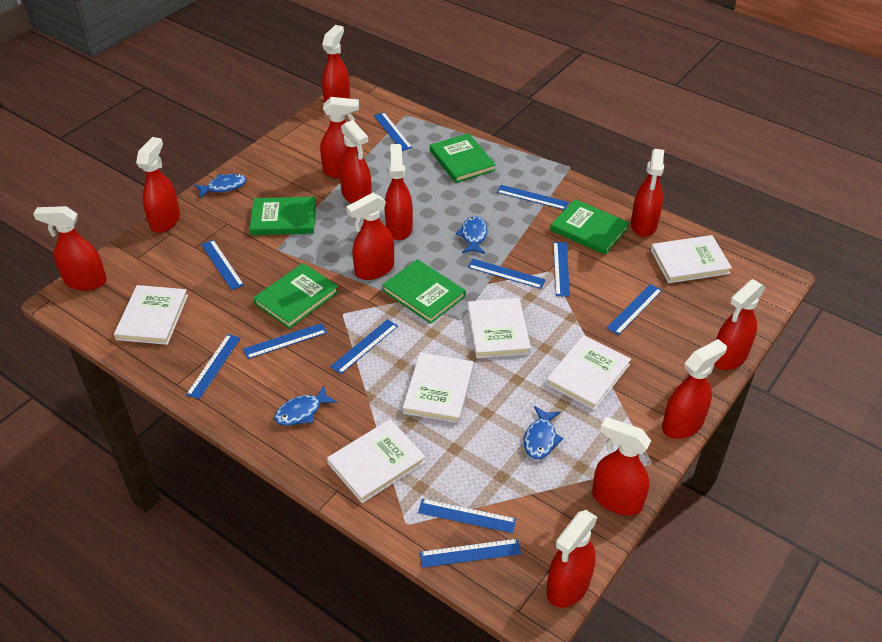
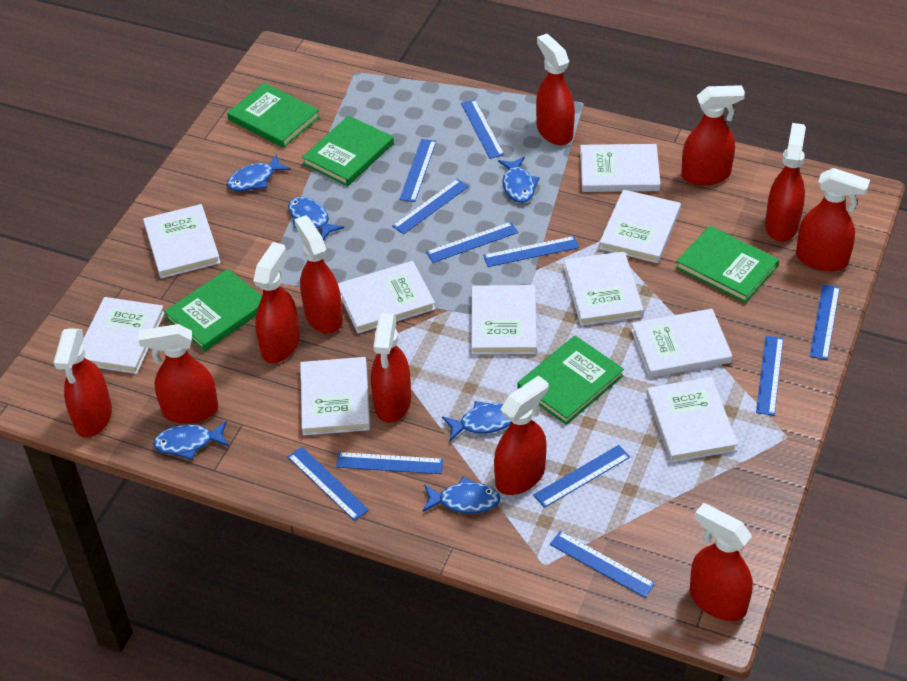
blue fish: 4 -> 6
red spray bottle: 12 -> 11
white book: 6 -> 10

